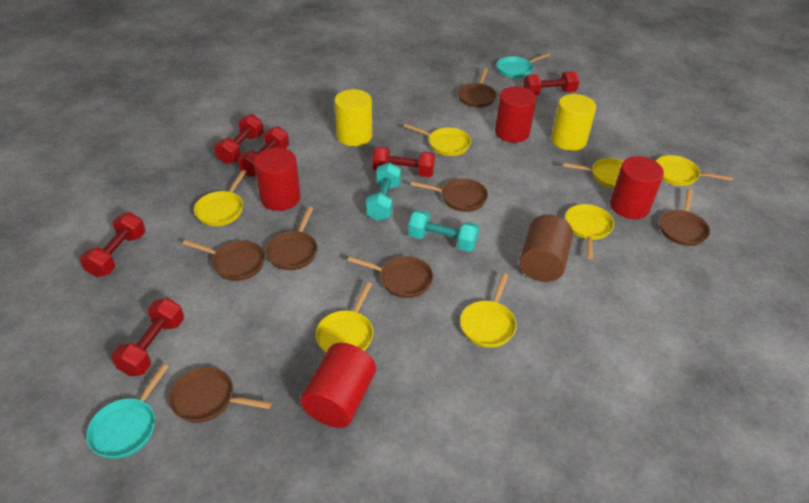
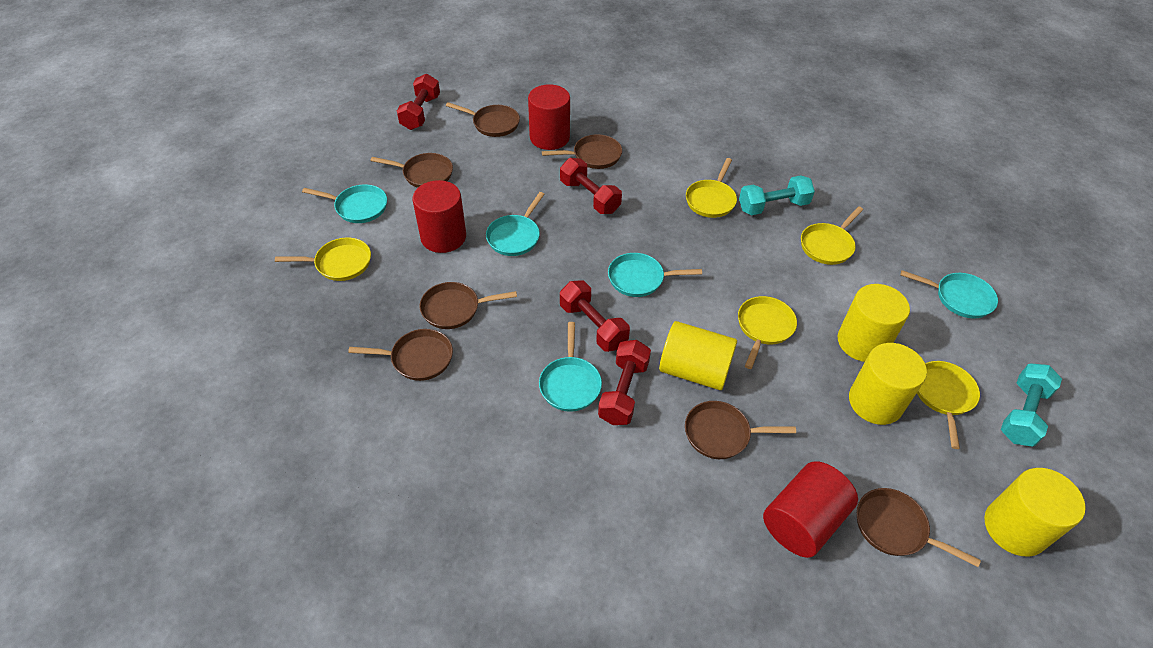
brown cylinder: 1 -> 0
red cylinder: 4 -> 3
red dumbbell: 6 -> 4
turquoise pan: 2 -> 5
yellow cylinder: 2 -> 4
yellow pan: 7 -> 5

